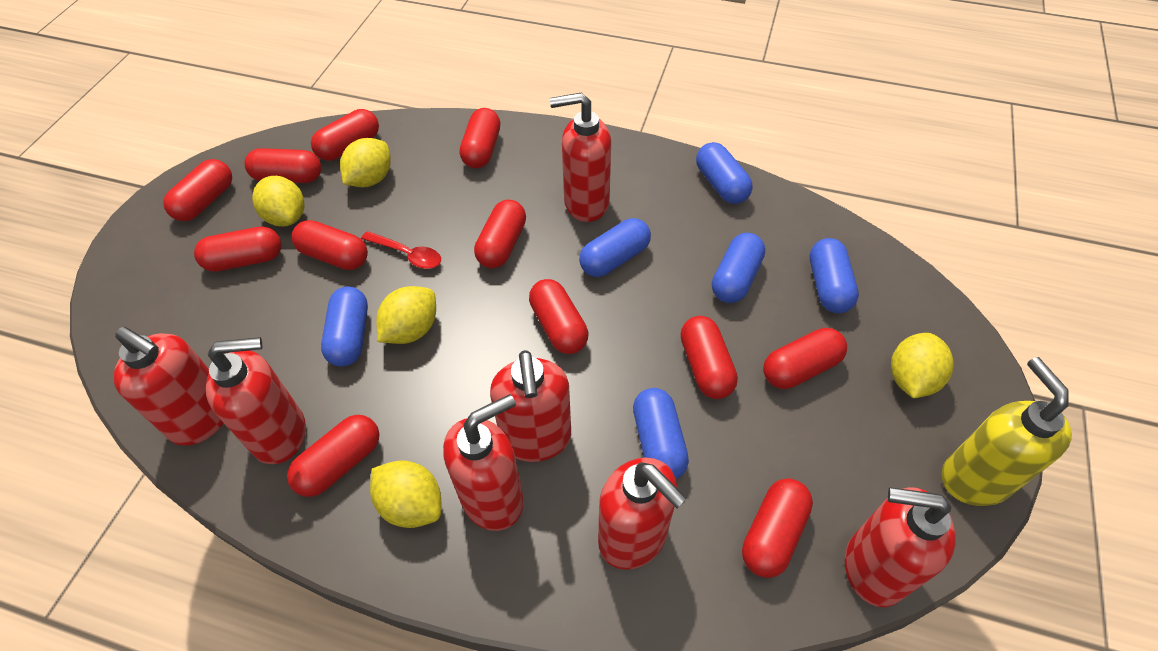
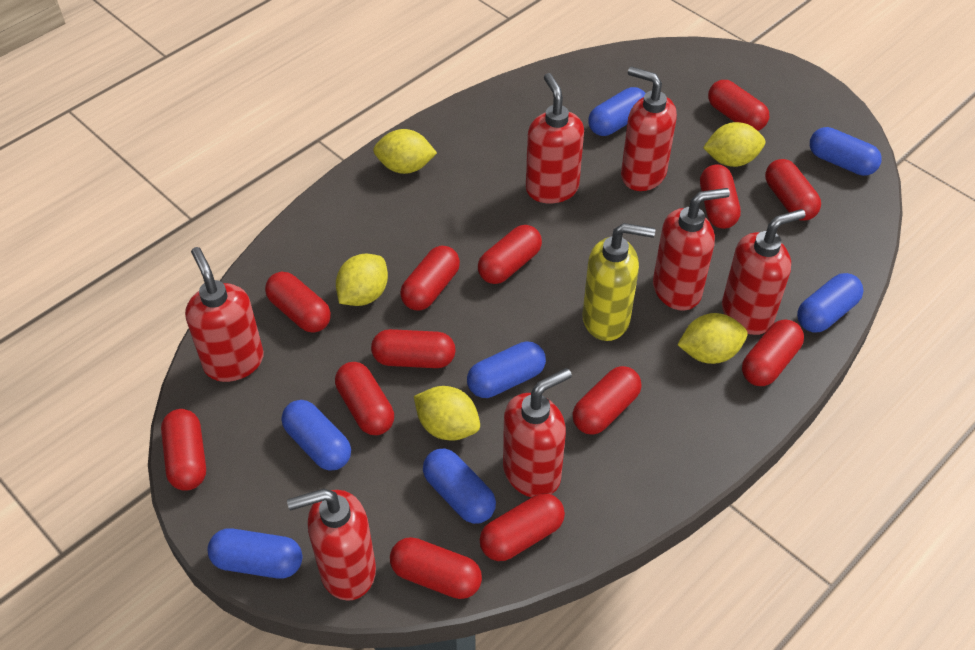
blue capsule: 6 -> 7
red capsule: 12 -> 13
red spoon: 1 -> 0

